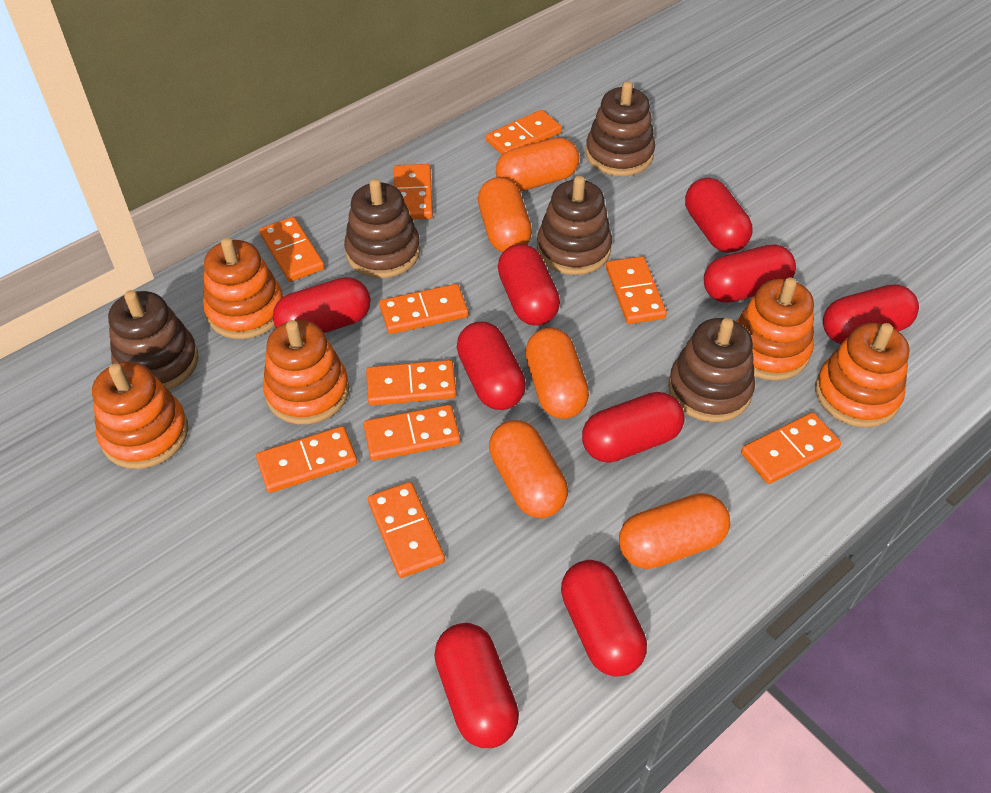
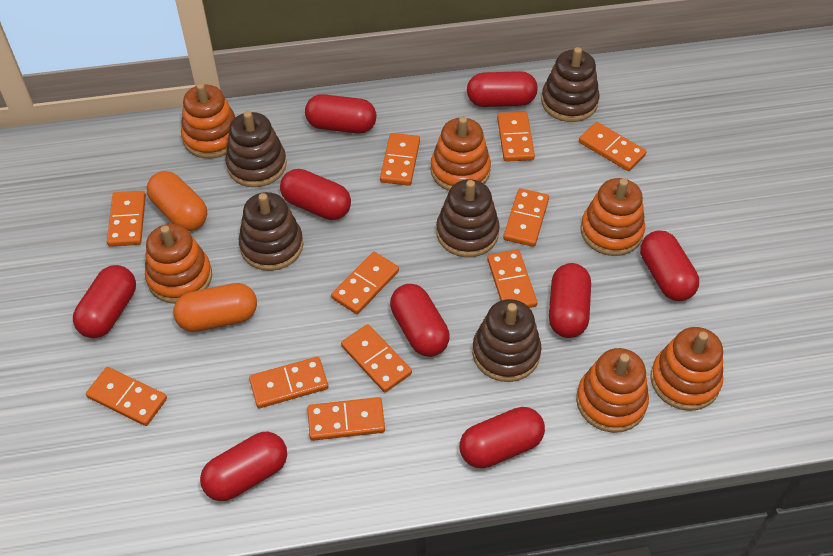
orange capsule: 5 -> 2
orange domino: 10 -> 11
orange stacking toy: 5 -> 6

